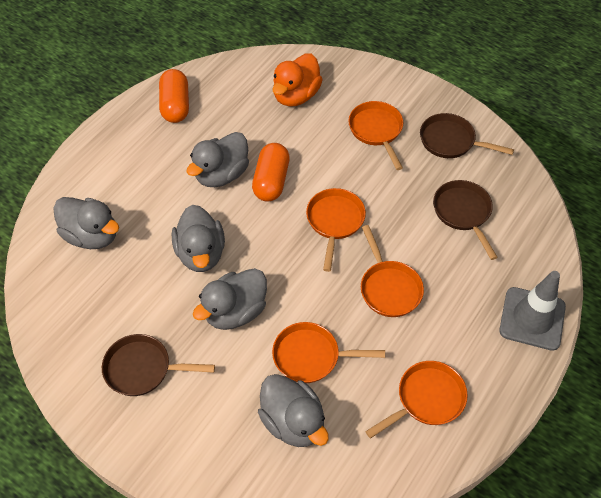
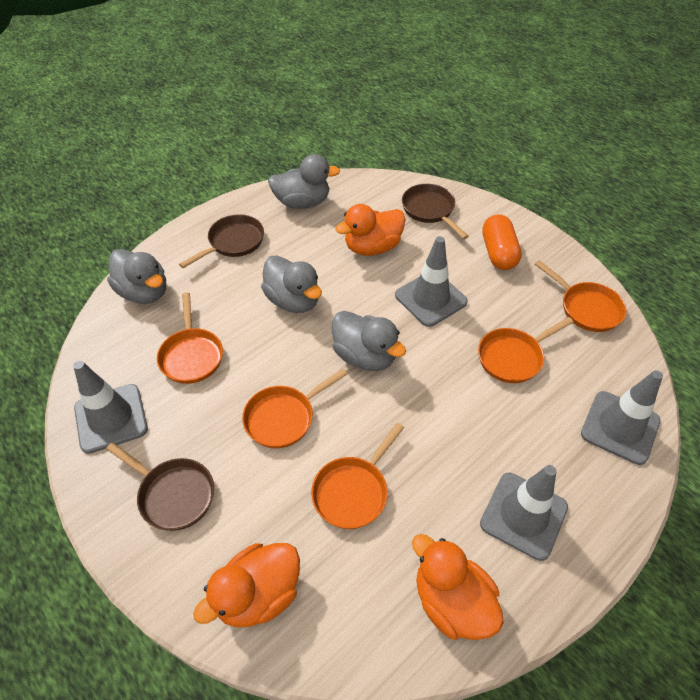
grey duck: 5 -> 4
grey traffic cone: 1 -> 4
orange capsule: 2 -> 1
orange duck: 1 -> 3

